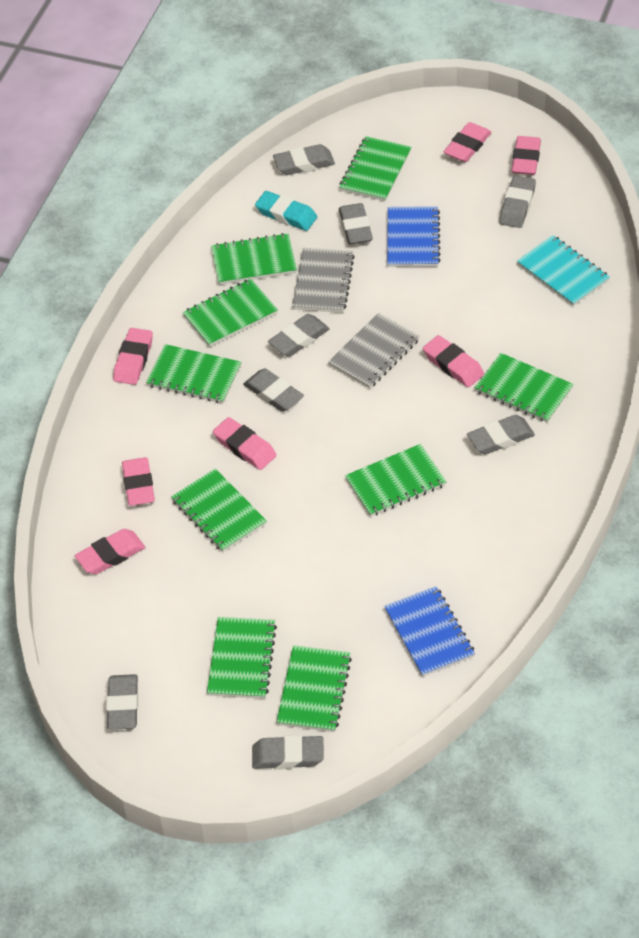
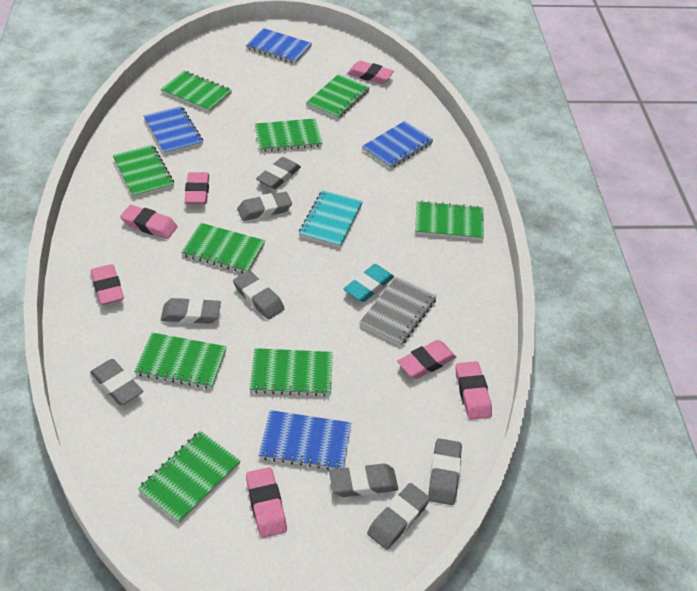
blue notebook: 2 -> 4
grey notebook: 2 -> 1

